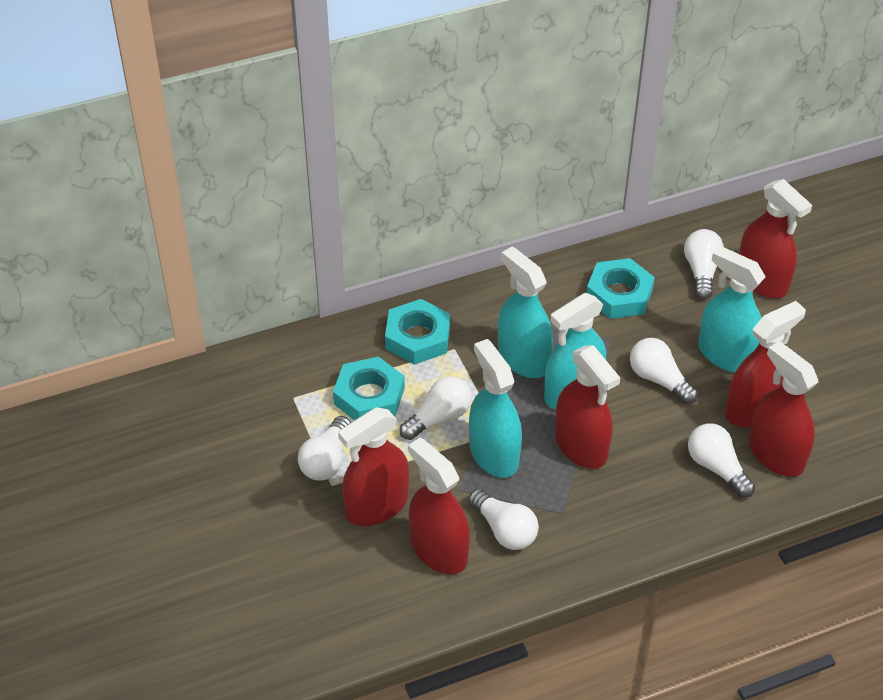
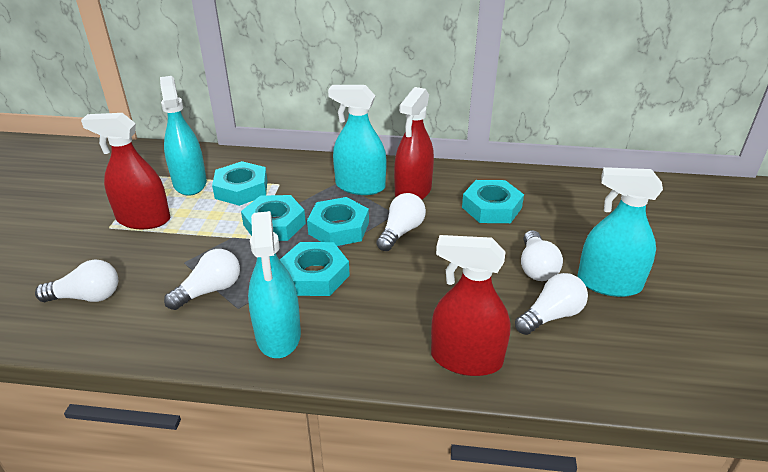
red spray bottle: 6 -> 3
turquoise nut: 3 -> 5
white light bulb: 6 -> 5

